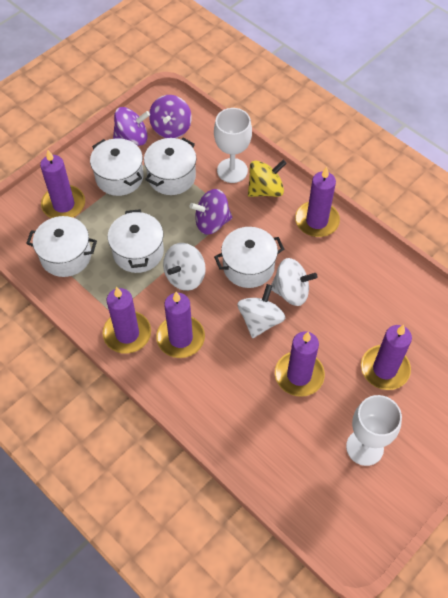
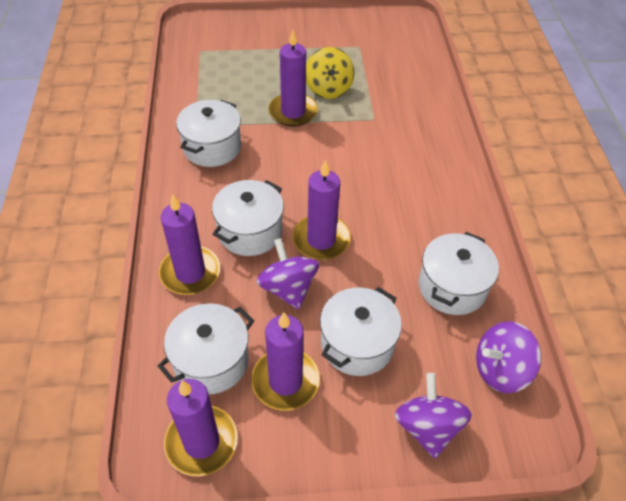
purple candle: 6 -> 5
white goblet: 2 -> 0
white spinning top: 3 -> 0

